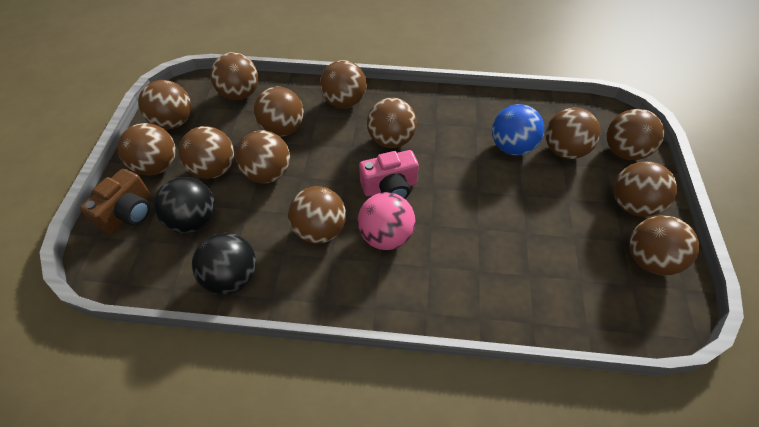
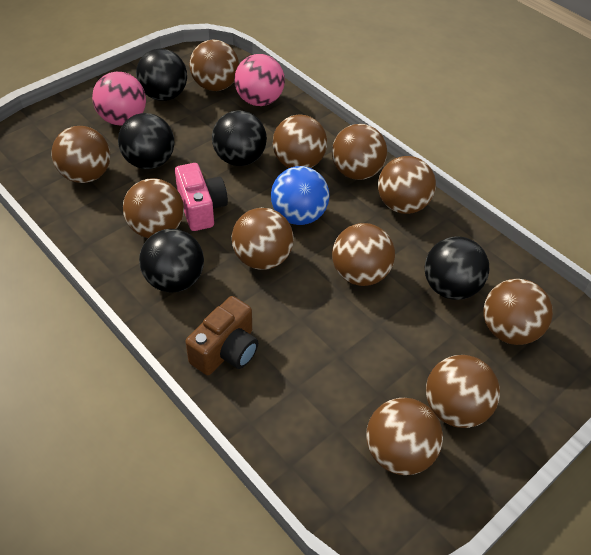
black ball: 2 -> 5
brown ball: 13 -> 11
pink ball: 1 -> 2

